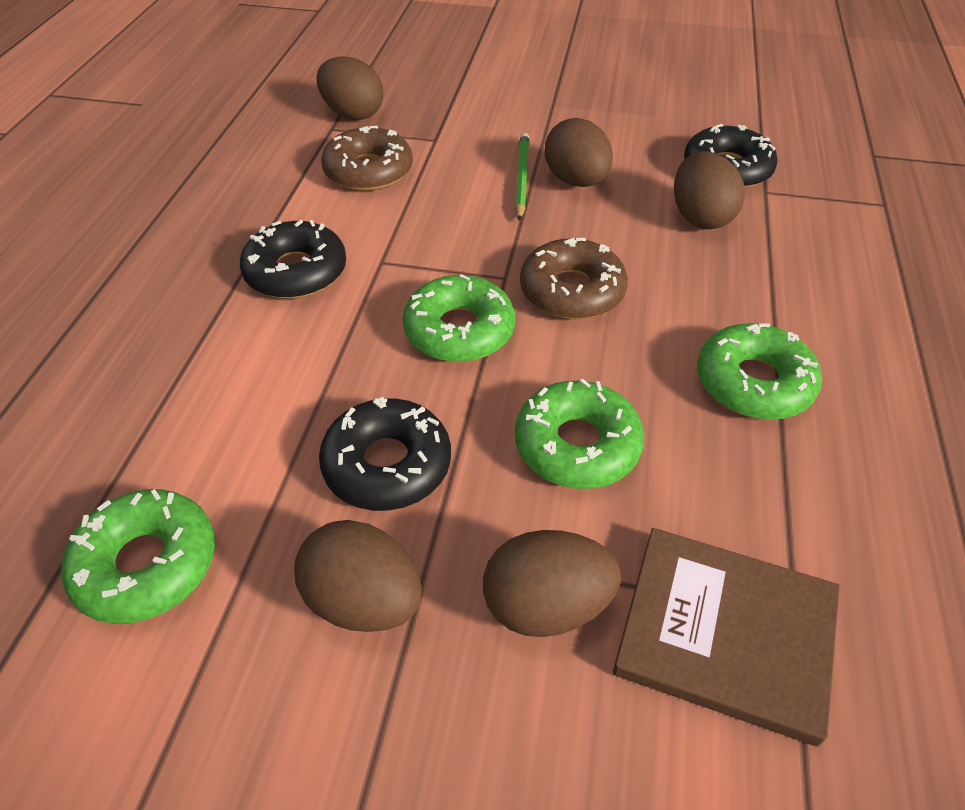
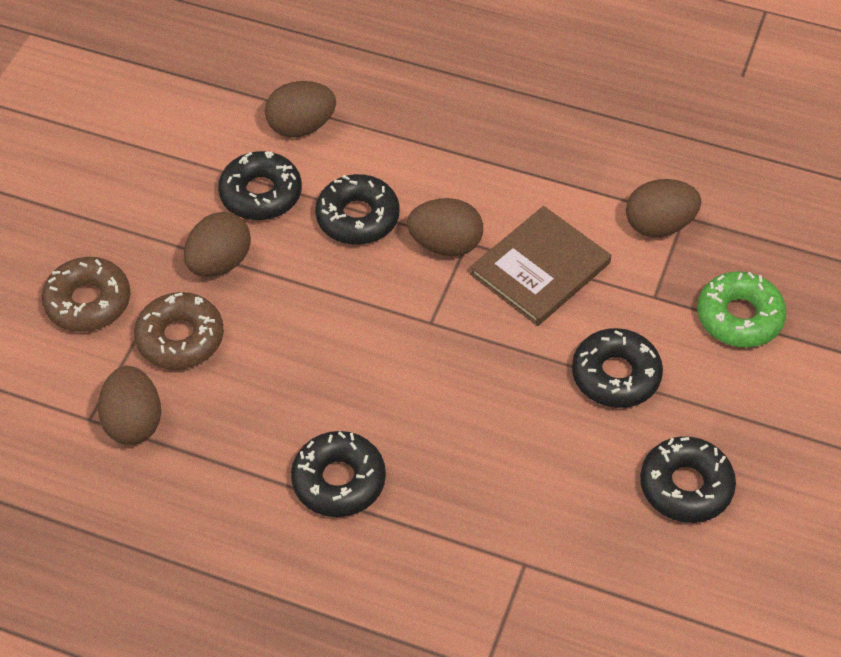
black donut: 3 -> 5
green donut: 4 -> 1
green pencil: 1 -> 0

